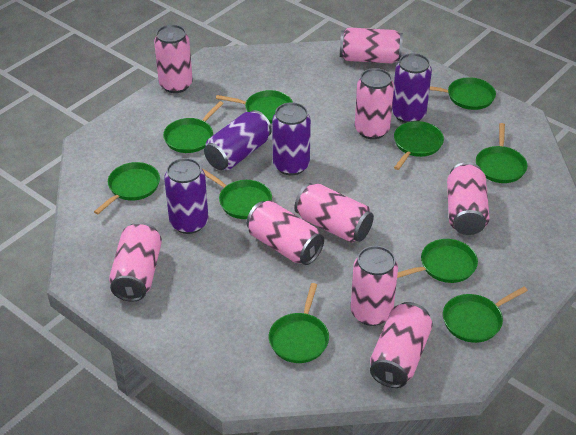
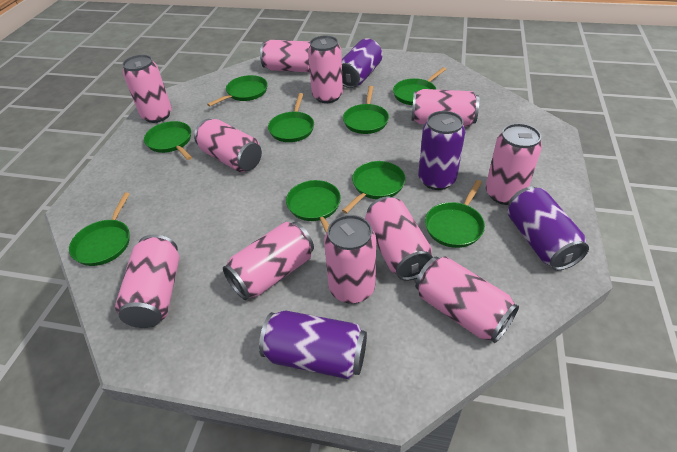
green pan: 10 -> 9
pink can: 9 -> 11

